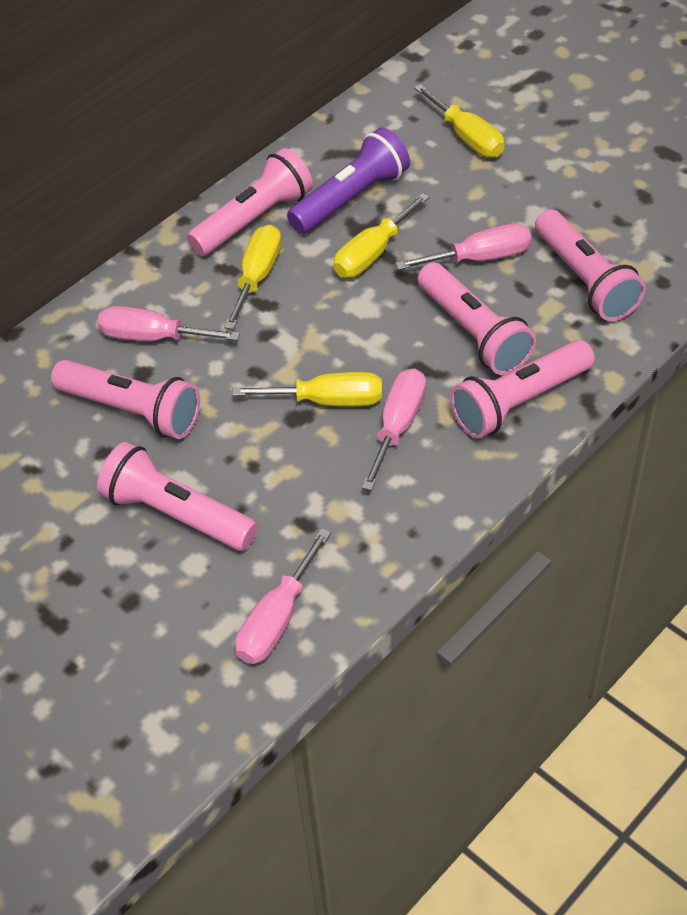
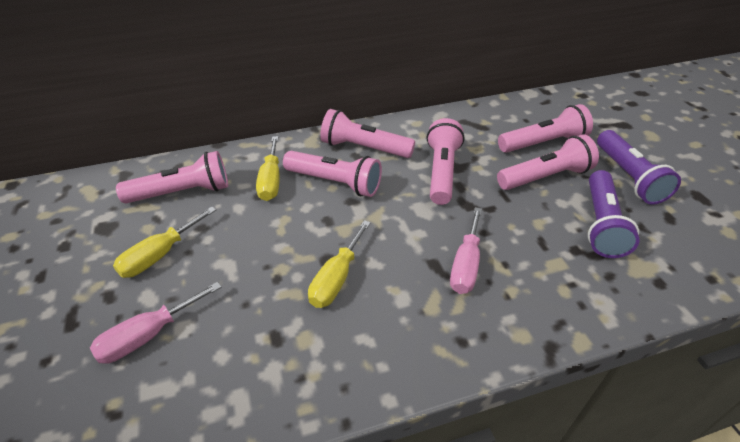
pink screwdriver: 4 -> 2
purple flashlight: 1 -> 2
yellow screwdriver: 4 -> 3

